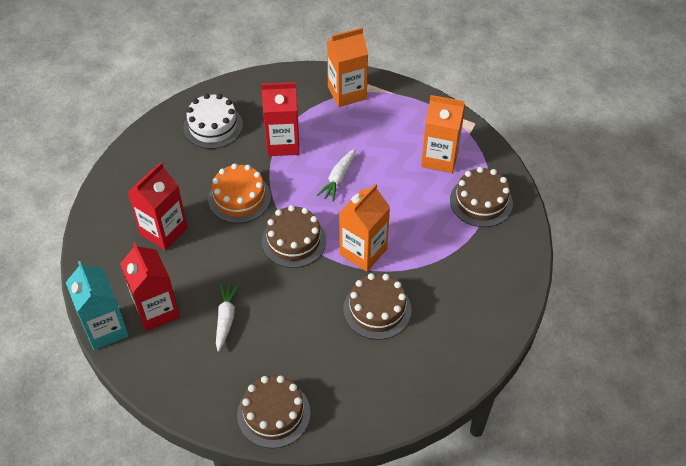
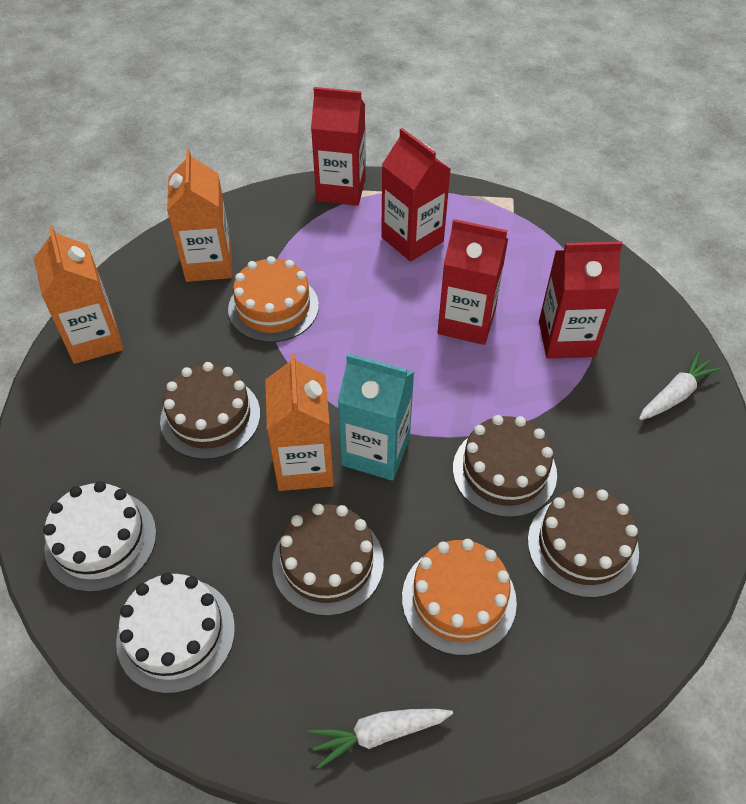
orange cake: 1 -> 2
red carton: 3 -> 4
white cake: 1 -> 2

